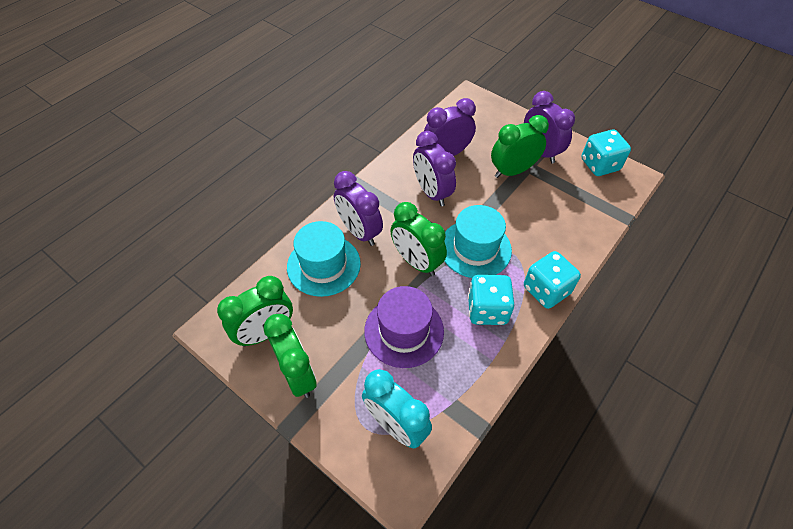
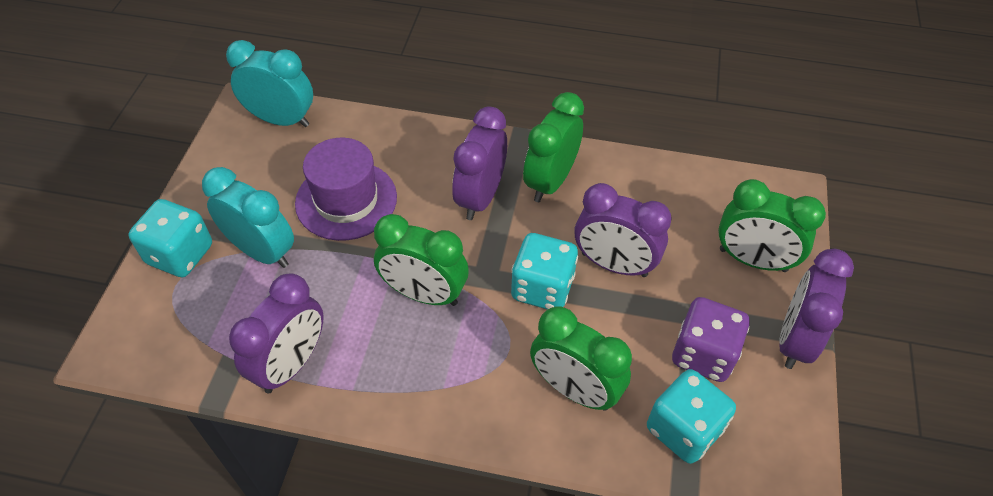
purple dice: 0 -> 1
turquoise clock: 1 -> 2
turquoise hat: 2 -> 0

